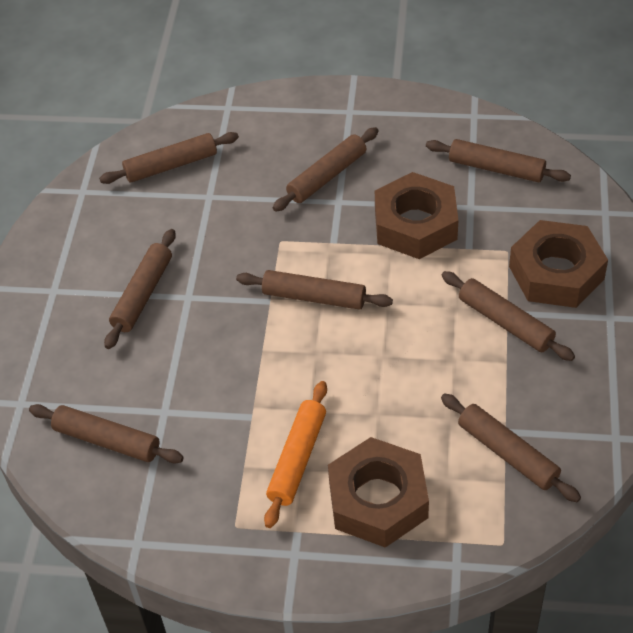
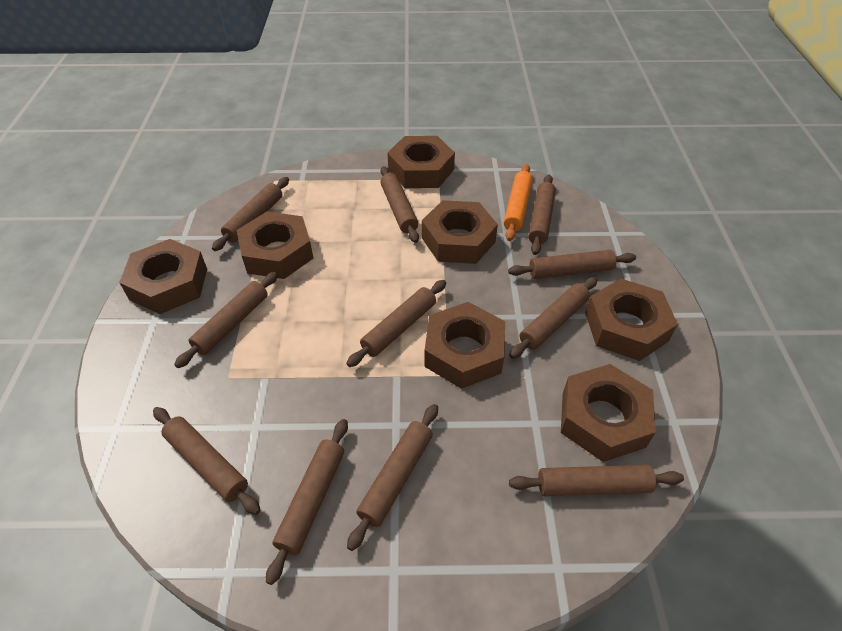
brown nut: 3 -> 7
brown rolling pin: 8 -> 11

